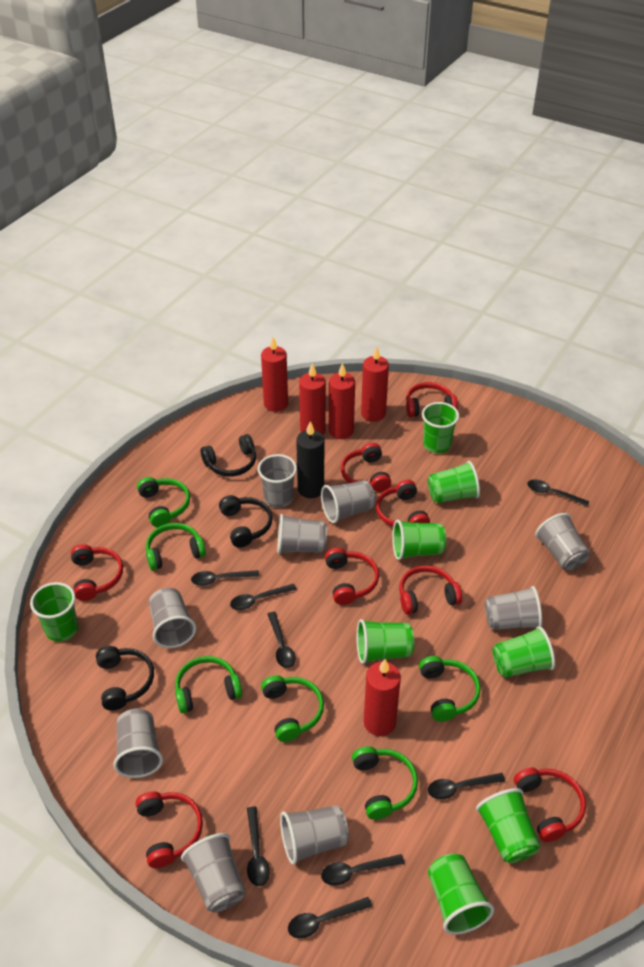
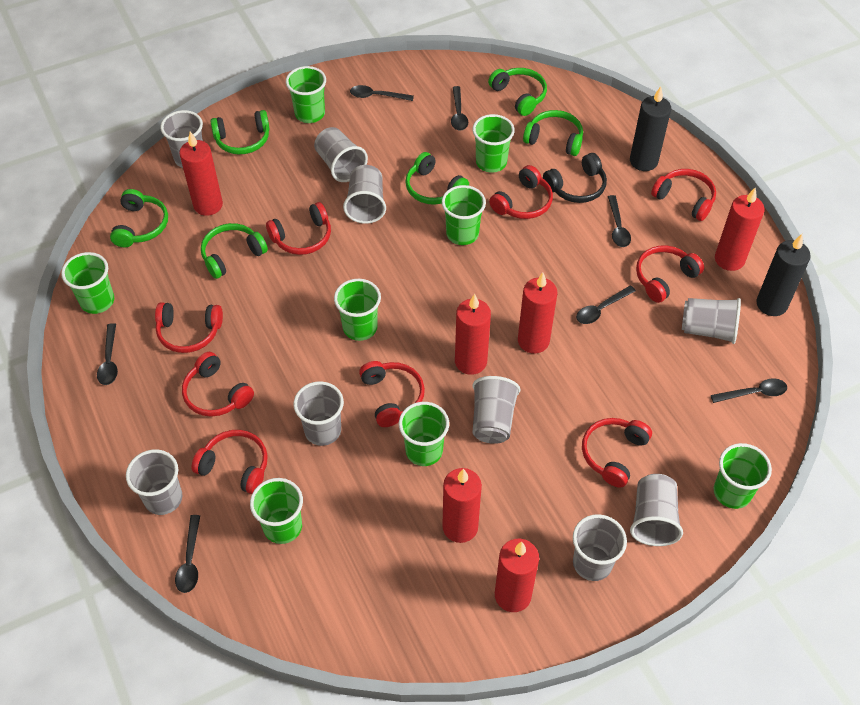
black candle: 1 -> 2
black headphones: 3 -> 1
black spoon: 8 -> 7
red candle: 5 -> 6
red headphones: 8 -> 9

